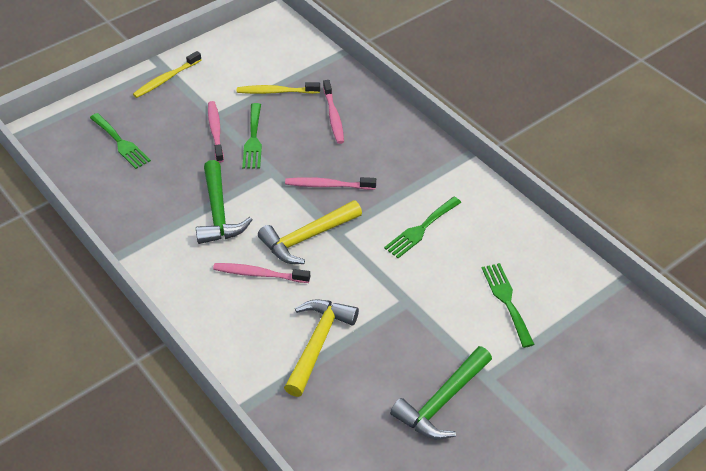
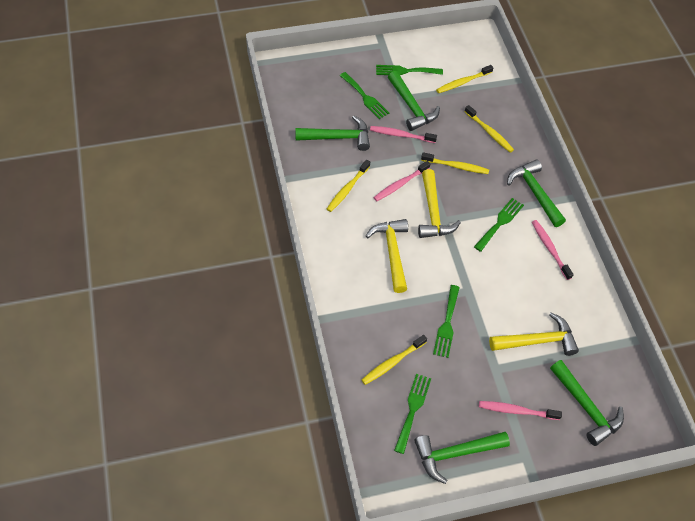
green fork: 4 -> 5
green hammer: 2 -> 5
yellow hammer: 2 -> 3
yellow toothbrush: 2 -> 5

